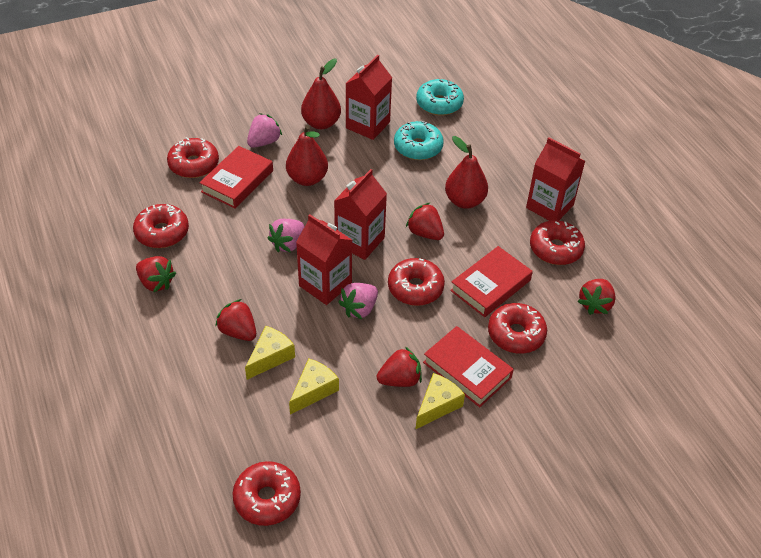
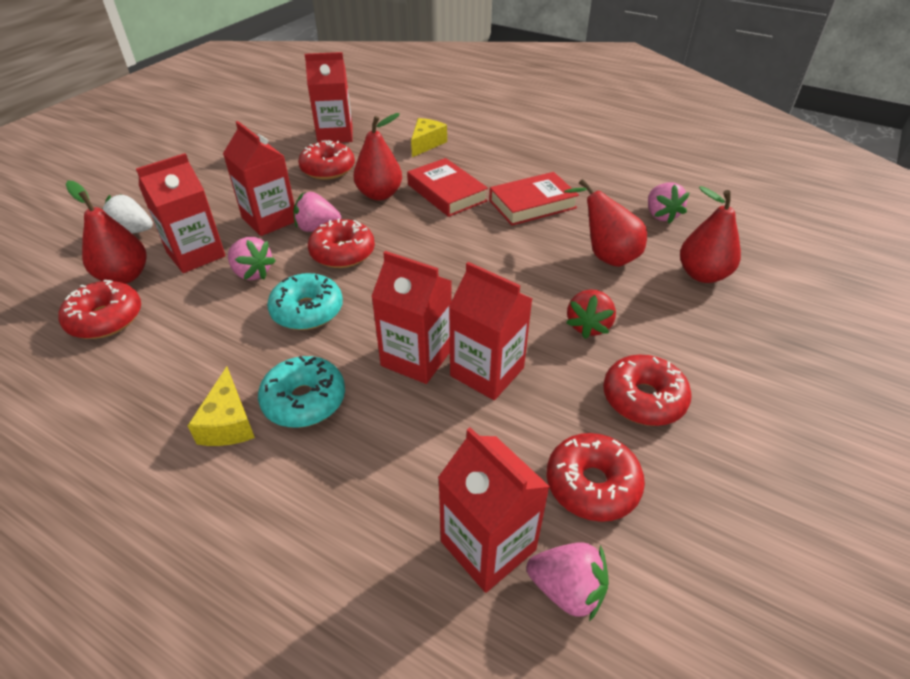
pink strawberry: 3 -> 4
red book: 3 -> 2
red carton: 4 -> 6
red donut: 6 -> 5
red pear: 3 -> 4
red strawberry: 5 -> 1
white strawberry: 0 -> 1
yellow cheese: 3 -> 2

